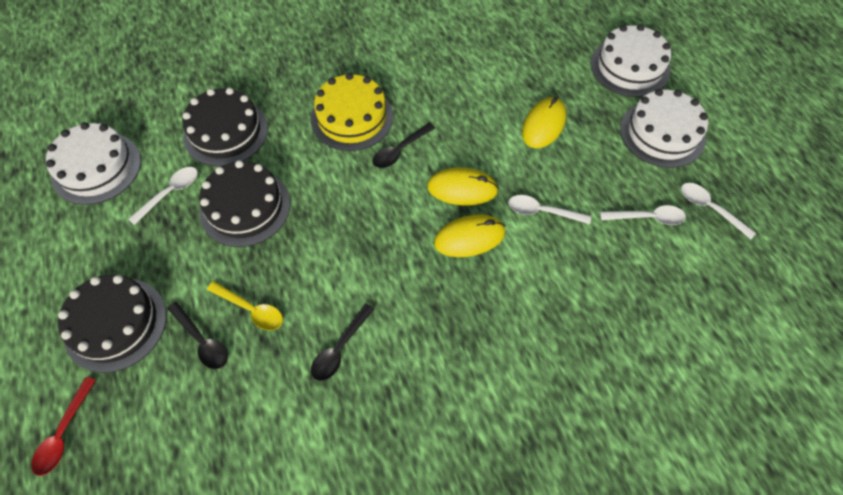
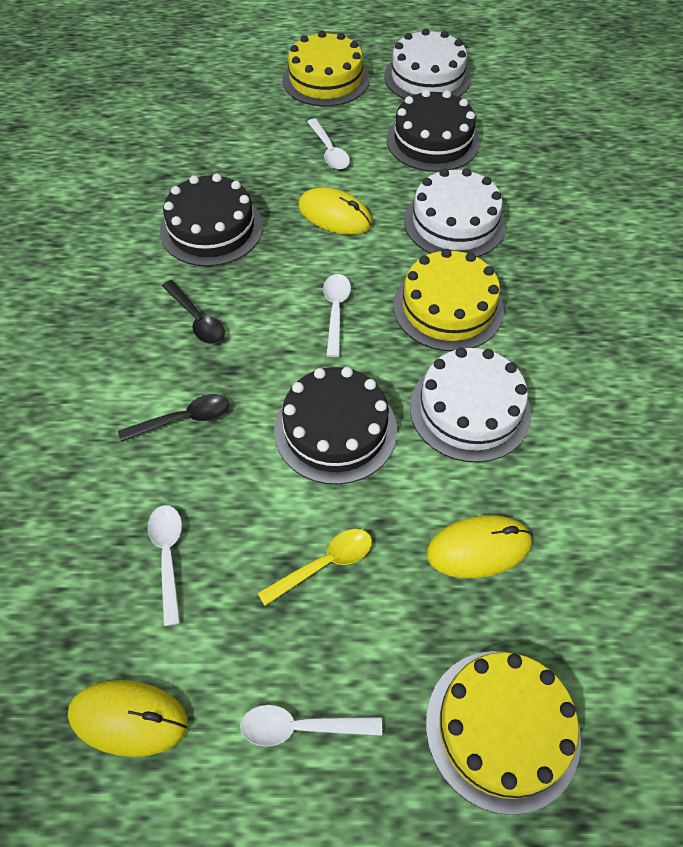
black spoon: 3 -> 2
red spoon: 1 -> 0
yellow cake: 1 -> 3

